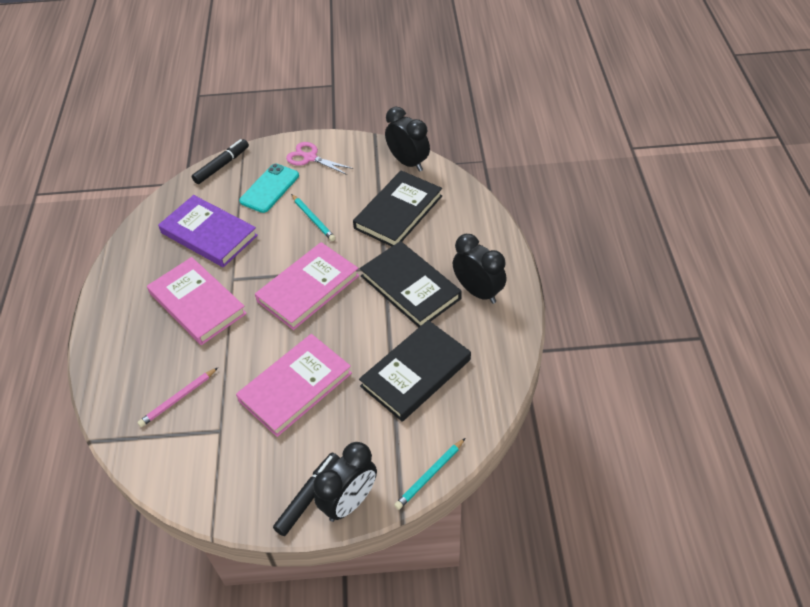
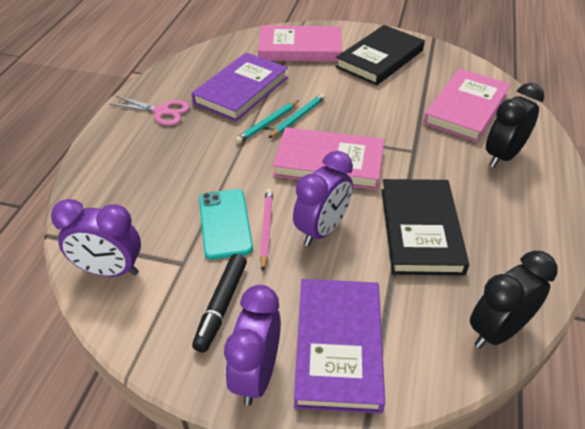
black book: 3 -> 2
black clock: 3 -> 2
black marker: 2 -> 1
purple book: 1 -> 2
purple clock: 0 -> 3

